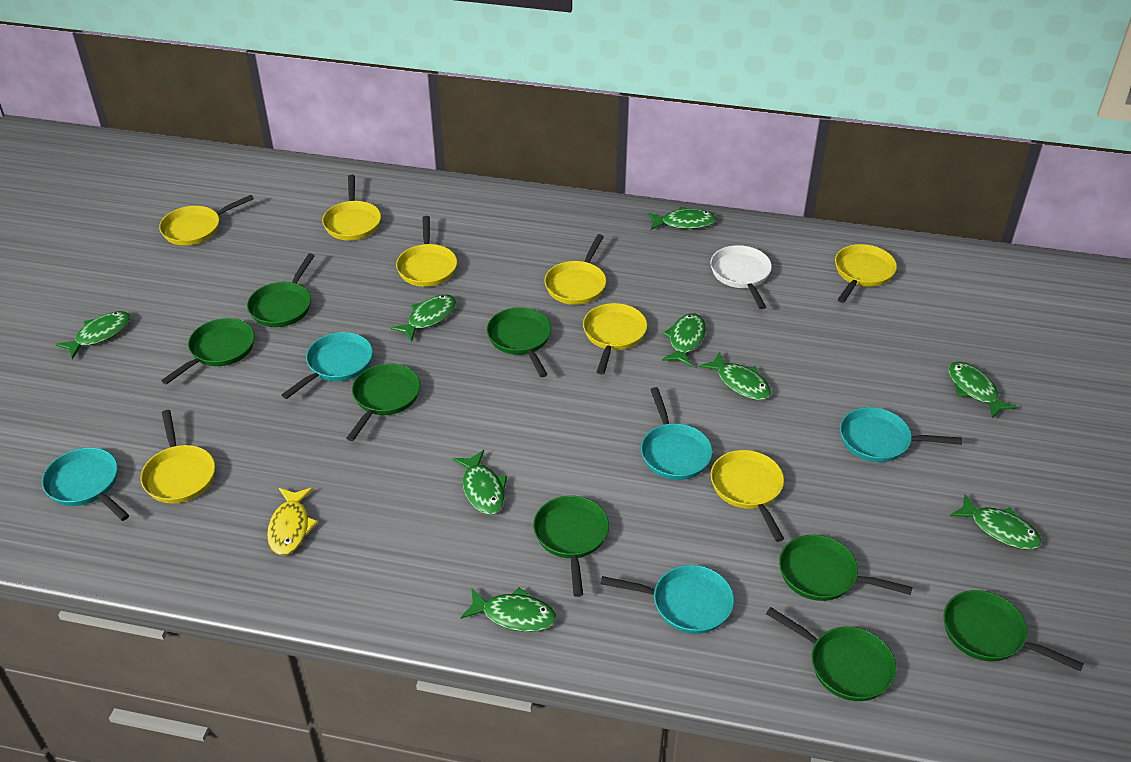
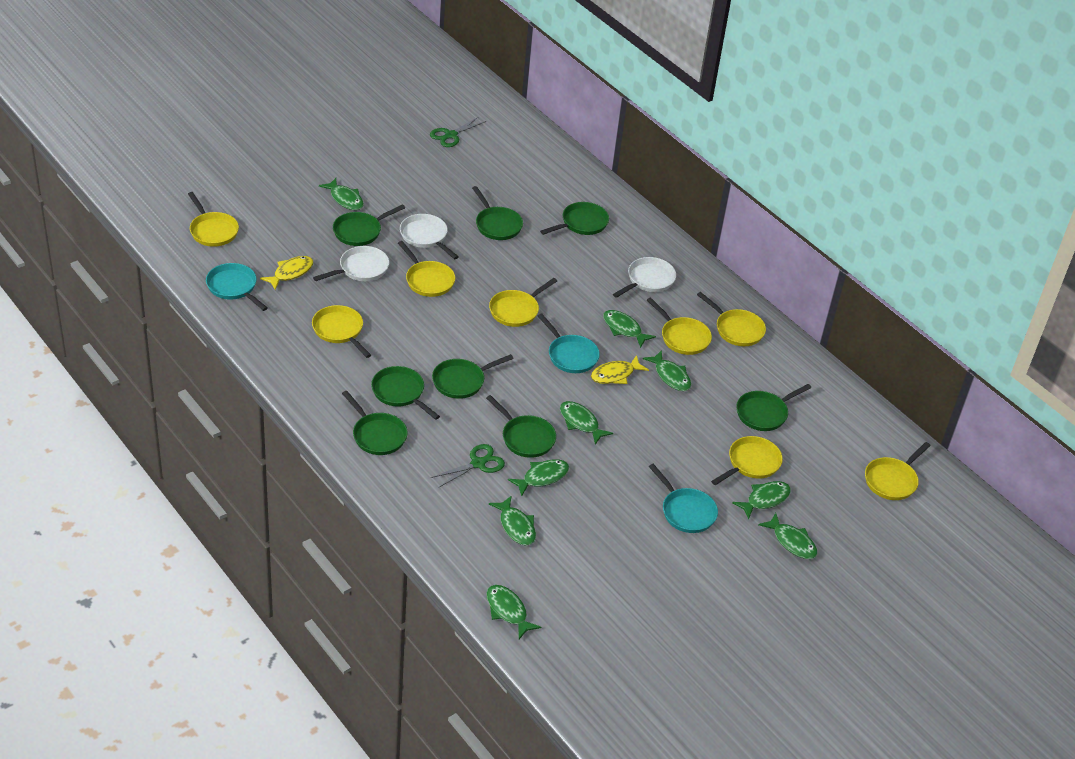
green scissors: 0 -> 2
turquoise pan: 5 -> 3
white pan: 1 -> 3
yellow fish: 1 -> 2

